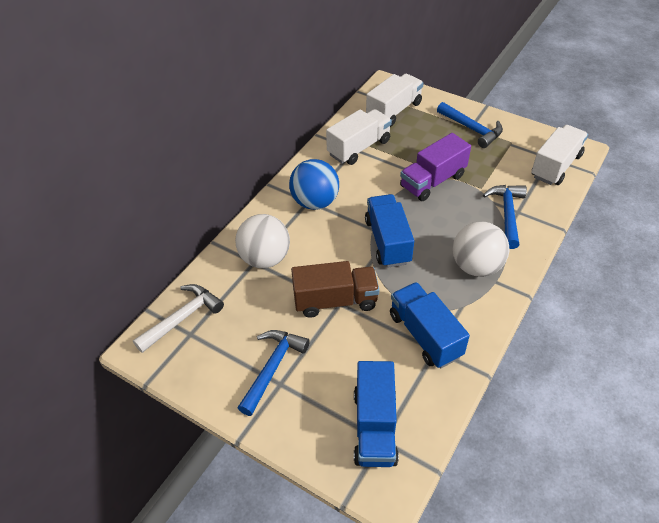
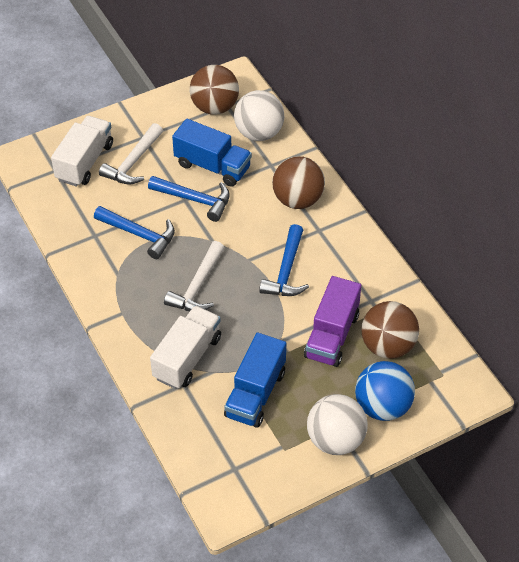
blue truck: 3 -> 2
brown ball: 0 -> 3
brown truck: 1 -> 0
white hammer: 1 -> 2
white truck: 3 -> 2

